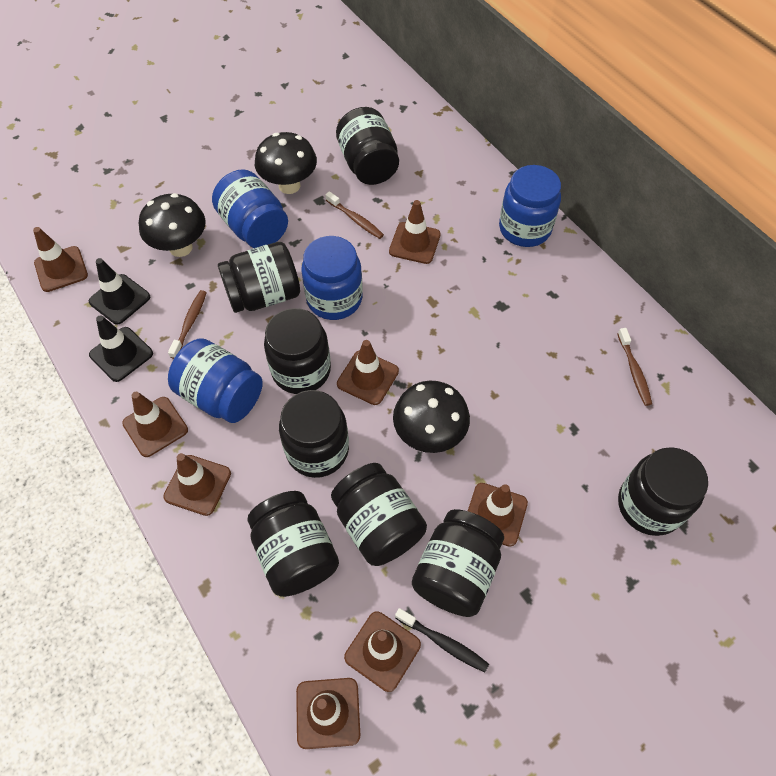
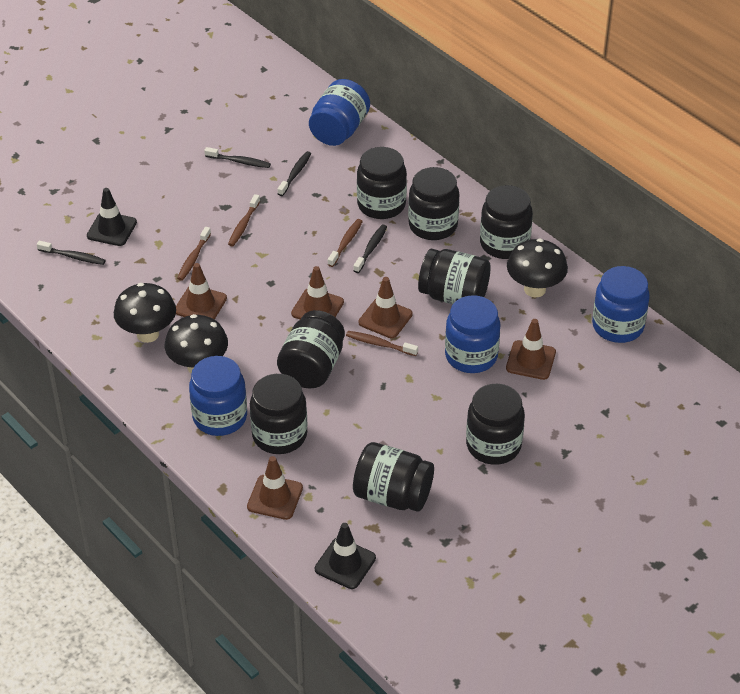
black toothbrush: 1 -> 4
brown toothbrush: 3 -> 4
brown traffic cone: 8 -> 5

